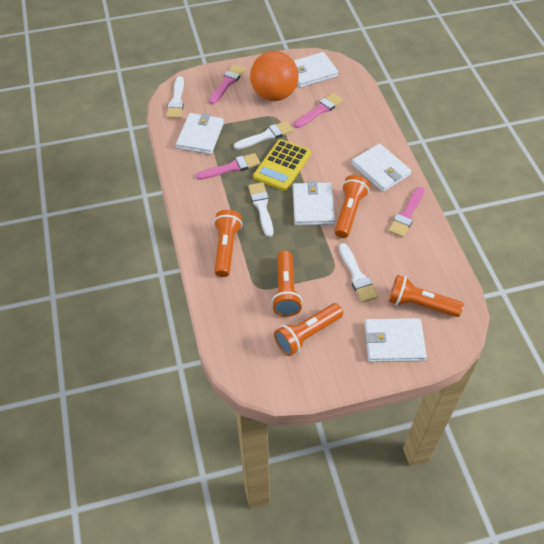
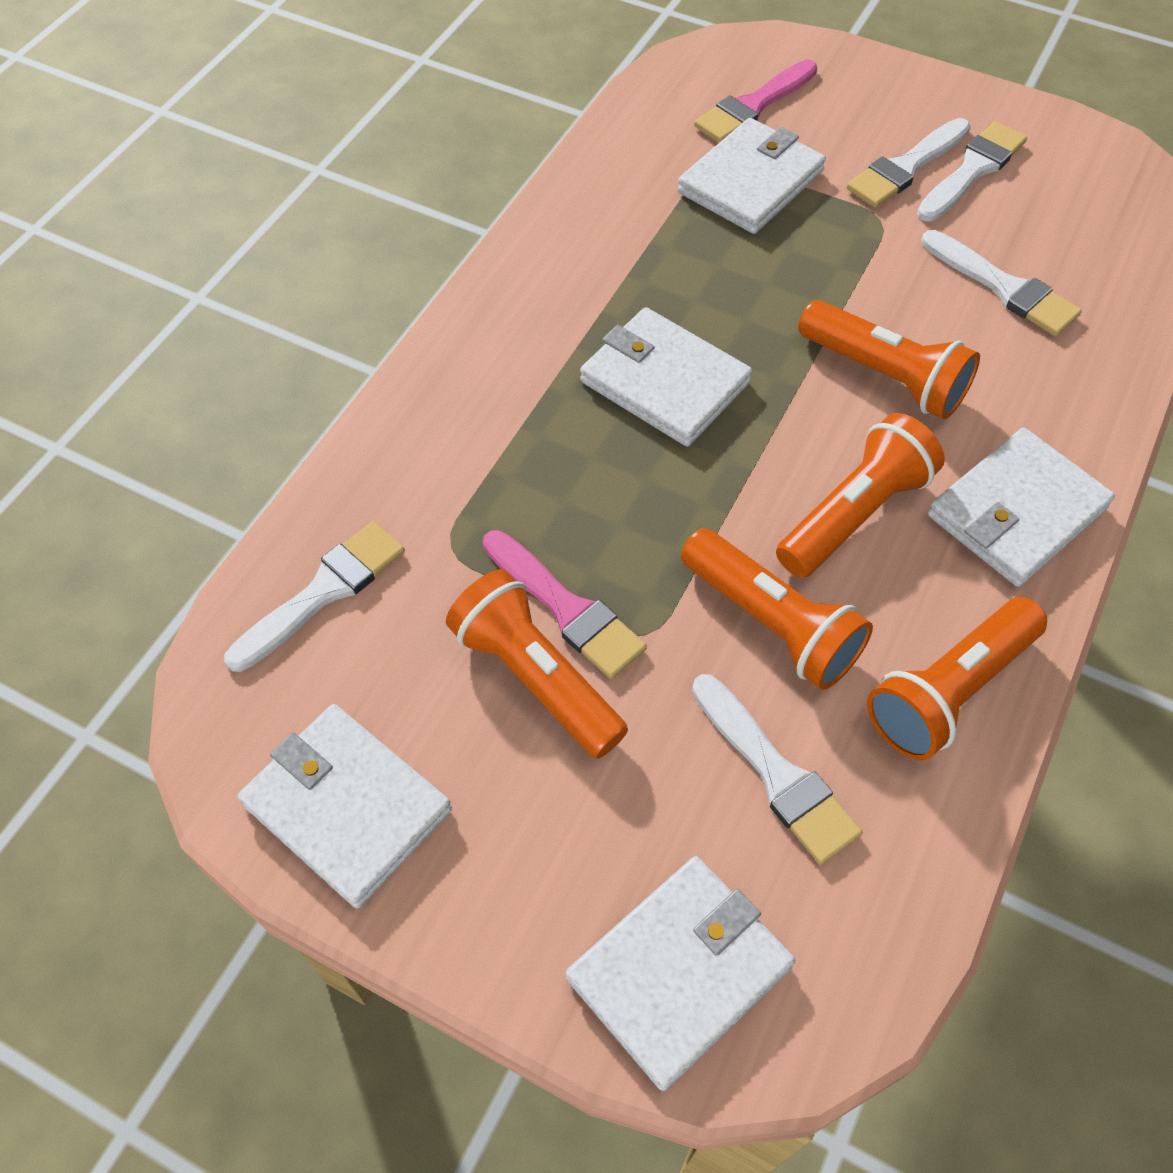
orange ball: 1 -> 0
pink brush: 4 -> 2
white brush: 4 -> 5
yellow calculator: 1 -> 0

